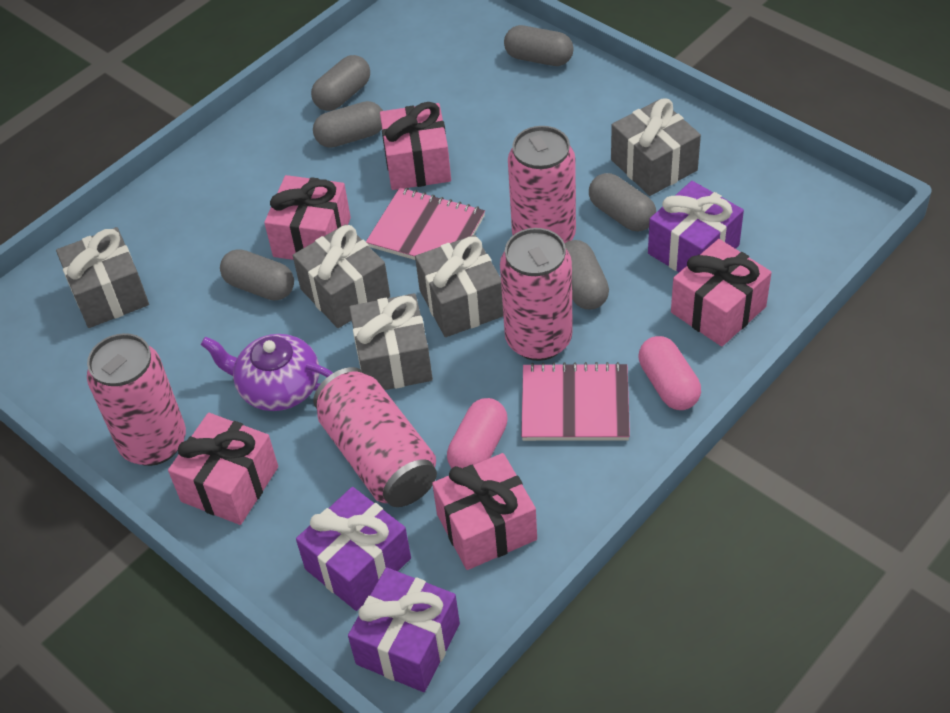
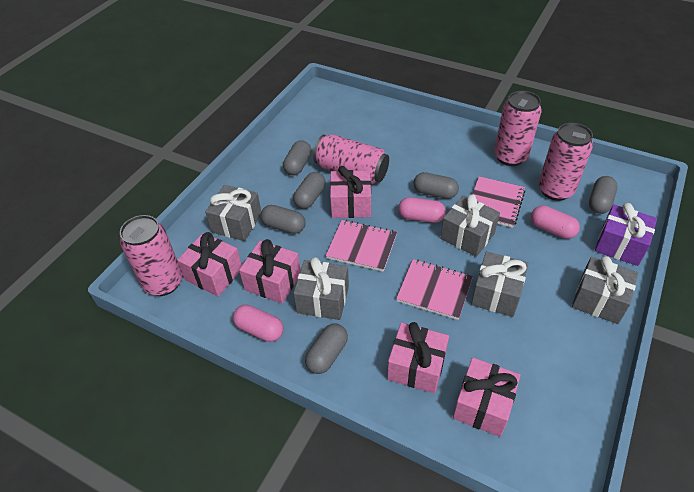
pink capsule: 2 -> 3
pink notebook: 2 -> 3
purple gift: 3 -> 1
purple teapot: 1 -> 0

